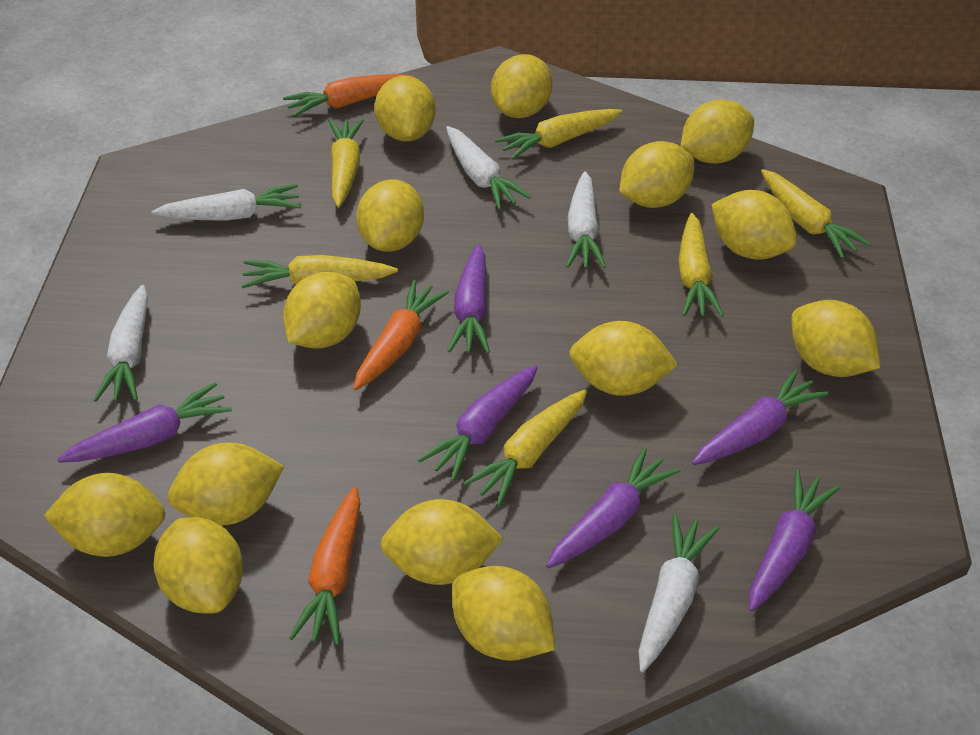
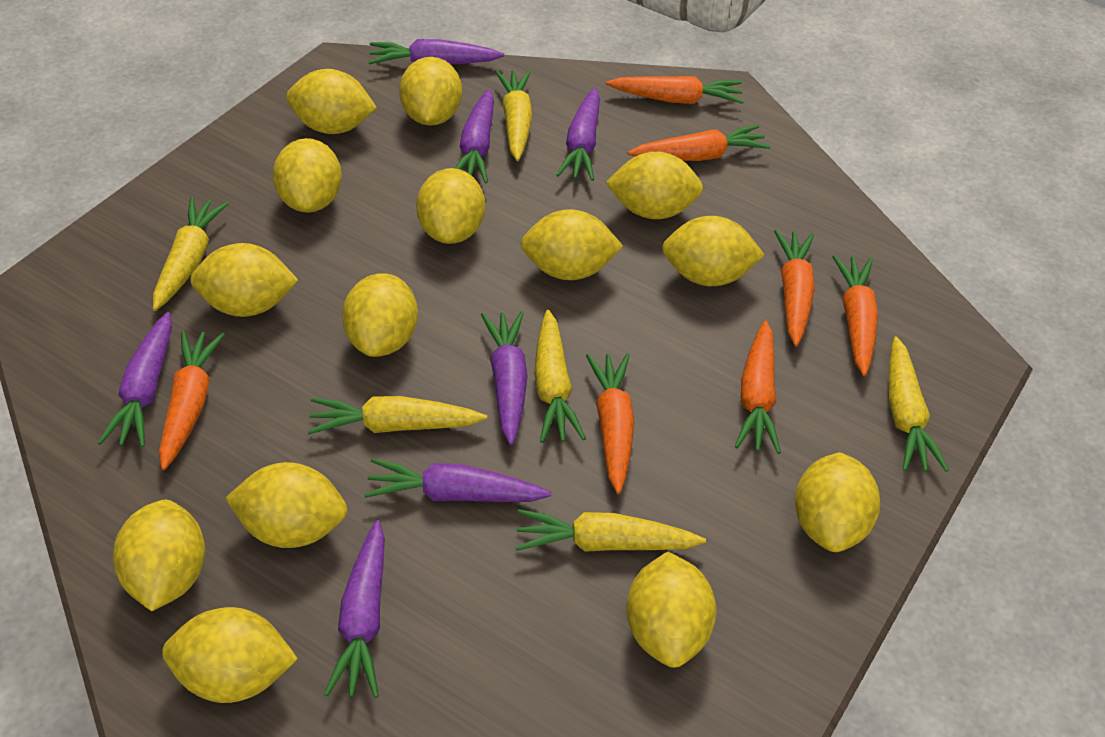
orange carrot: 3 -> 7
purple carrot: 6 -> 7
white carrot: 5 -> 0

